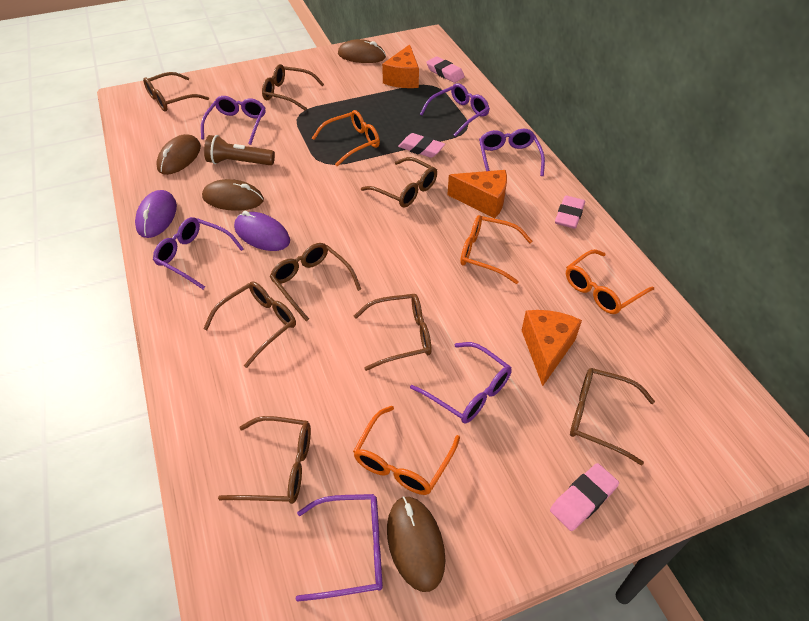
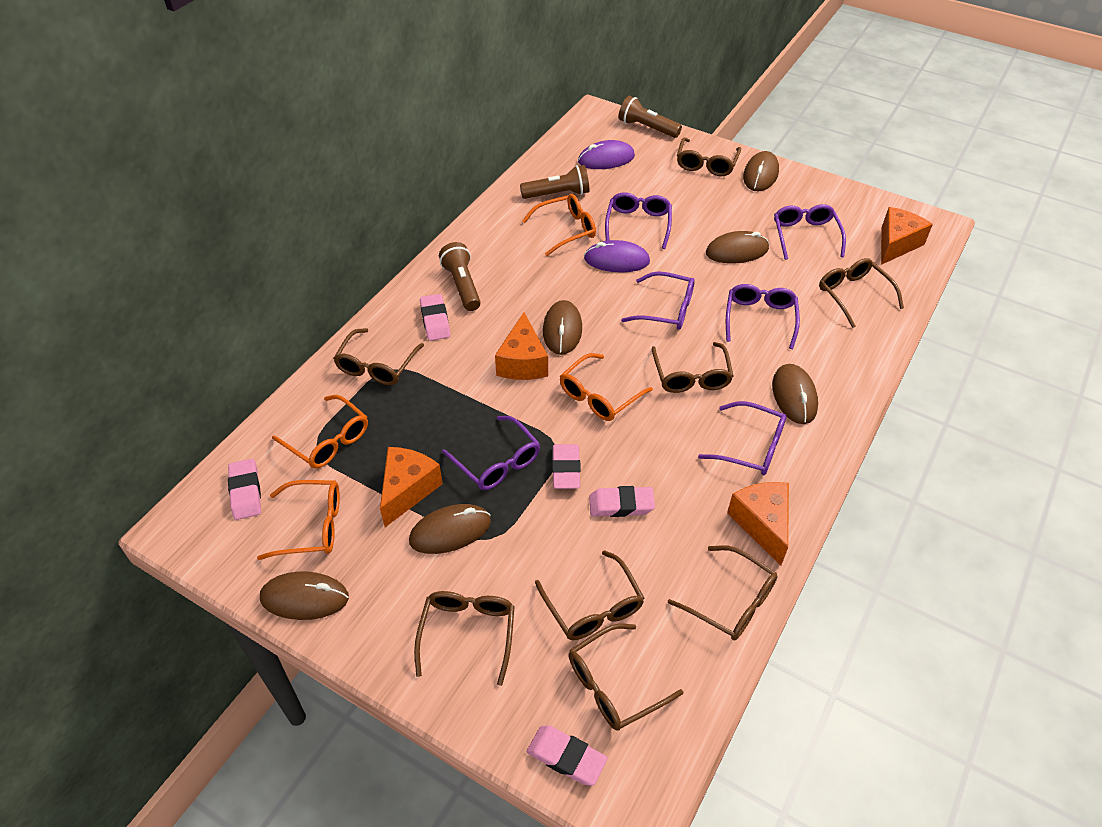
brown flashlight: 1 -> 3
brown mouse: 4 -> 6
orange cheese: 3 -> 4
pink eraser: 4 -> 5

